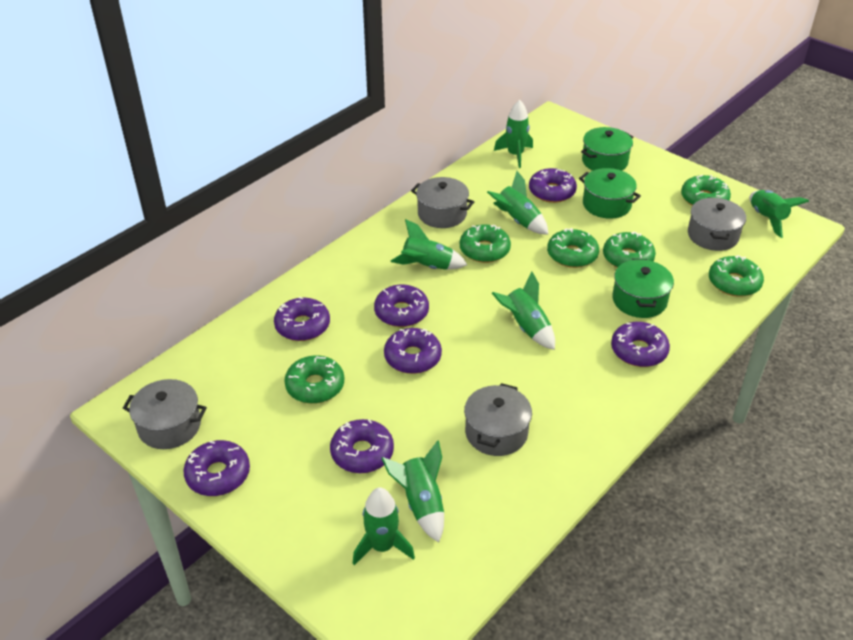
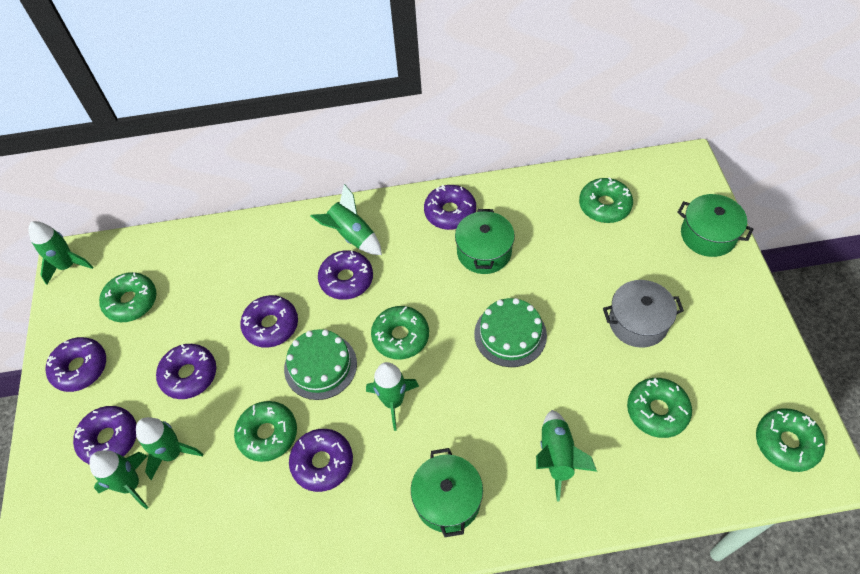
green cake: 0 -> 2
green rocket: 7 -> 6
grey pot: 4 -> 1

